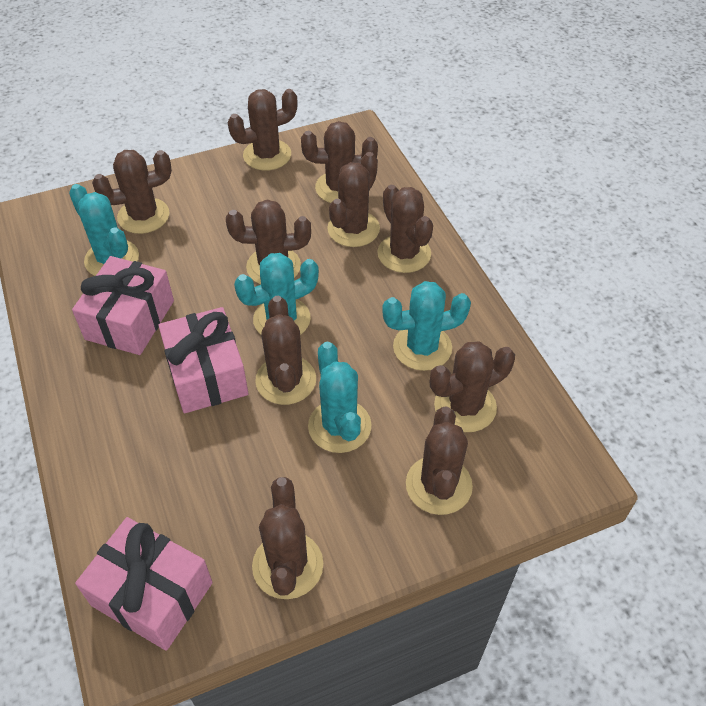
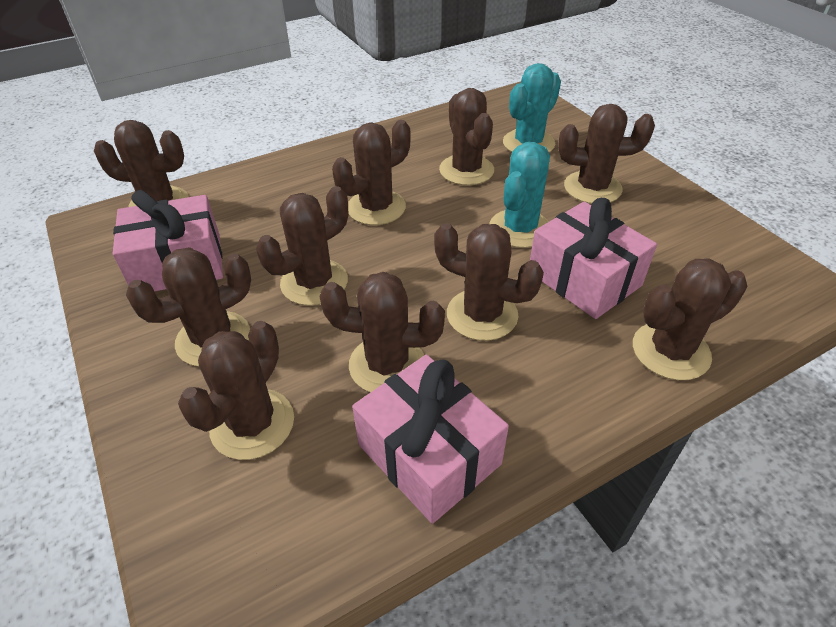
turquoise cactus: 4 -> 2

